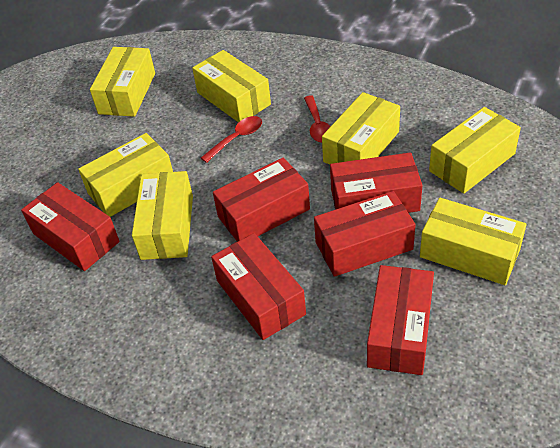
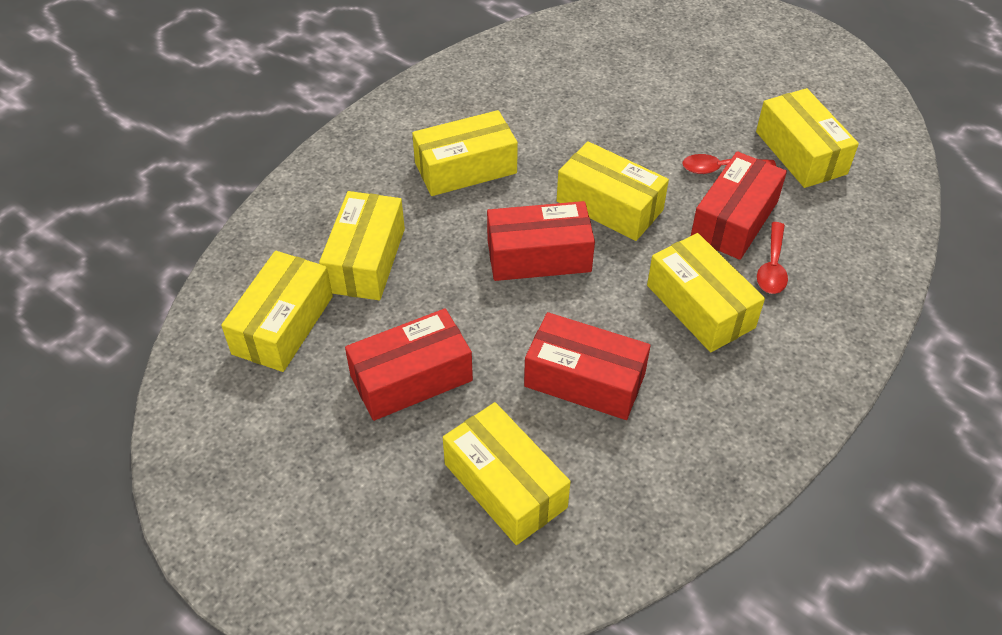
red box: 6 -> 4

